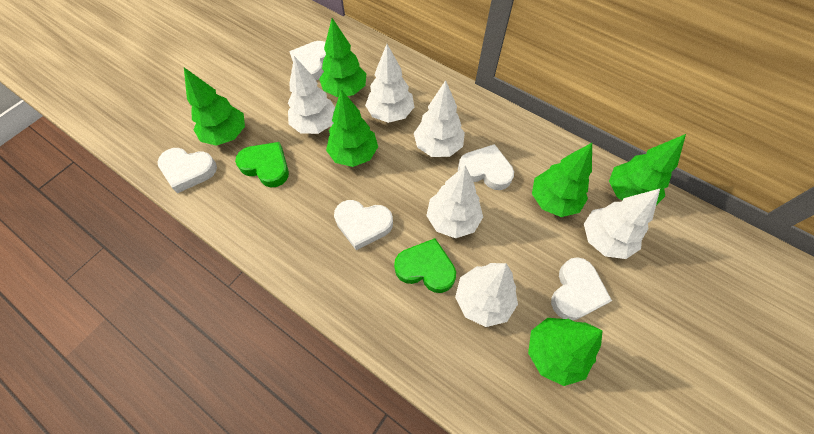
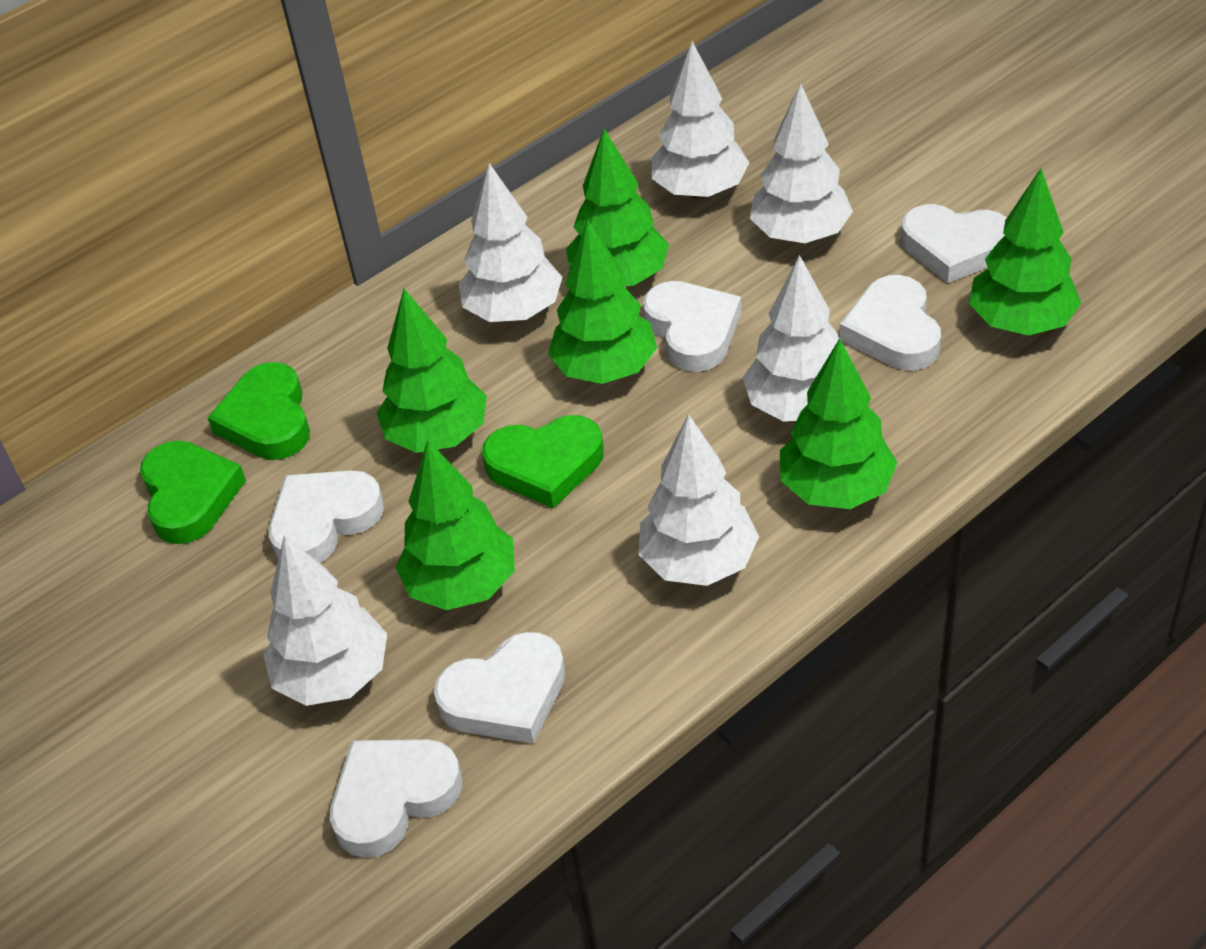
green heart: 2 -> 3
white heart: 5 -> 6

